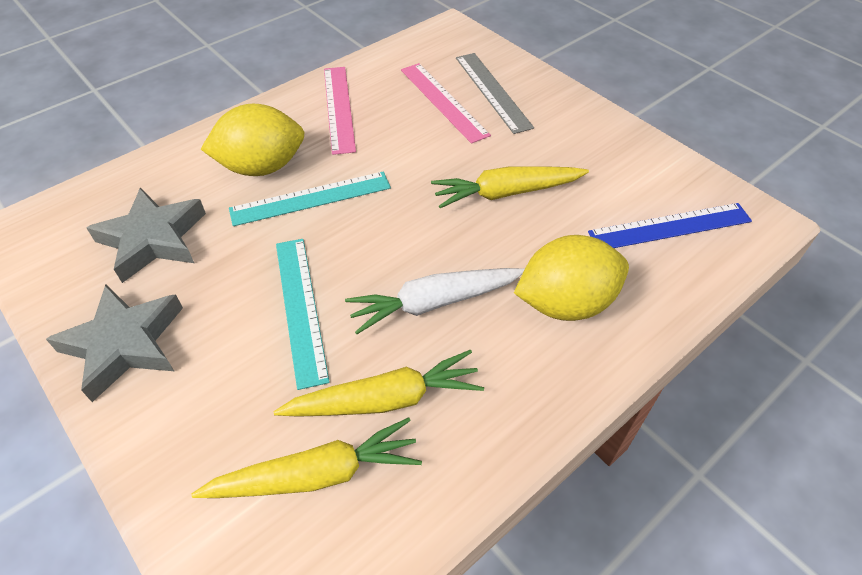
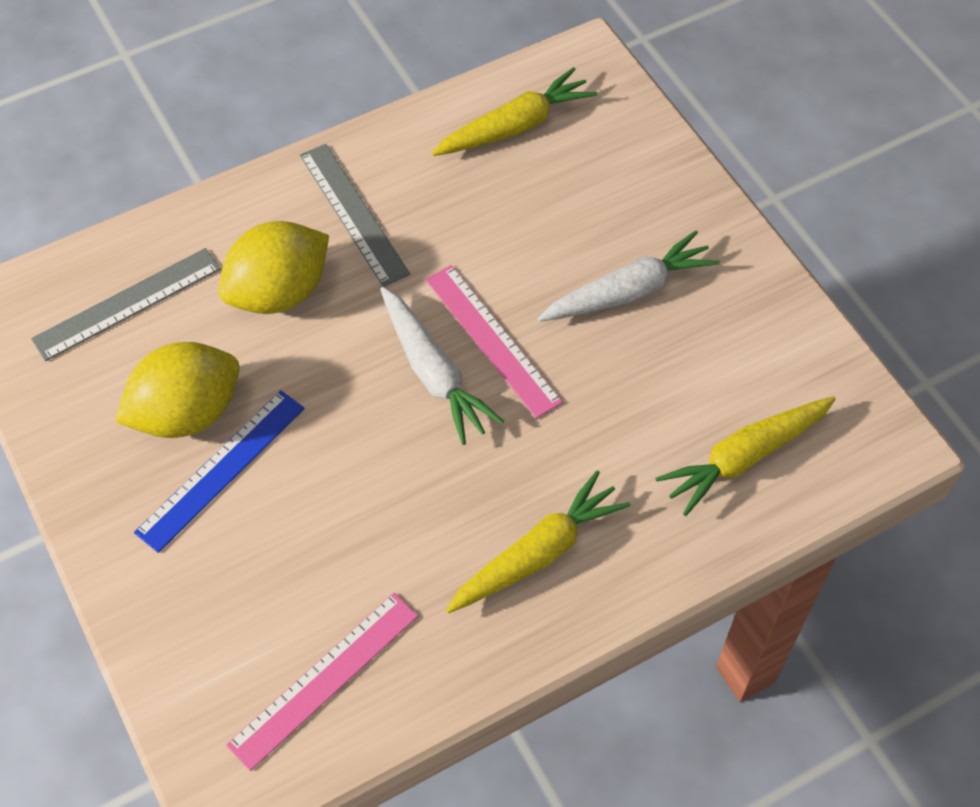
grey ruler: 1 -> 2
grey star: 2 -> 0
turquoise ruler: 2 -> 0
white carrot: 1 -> 2

